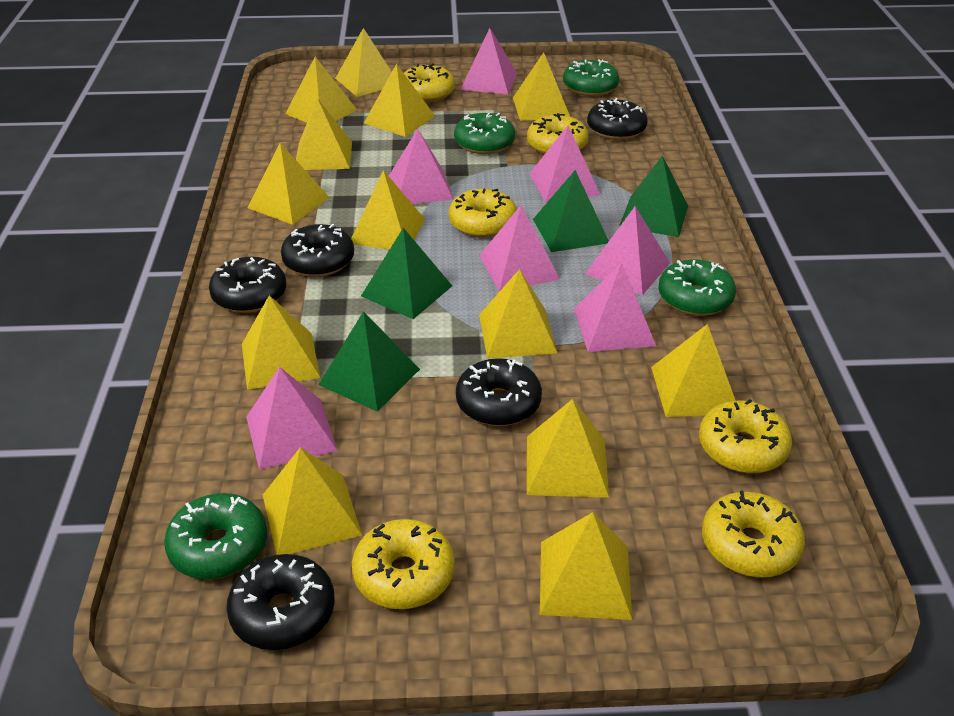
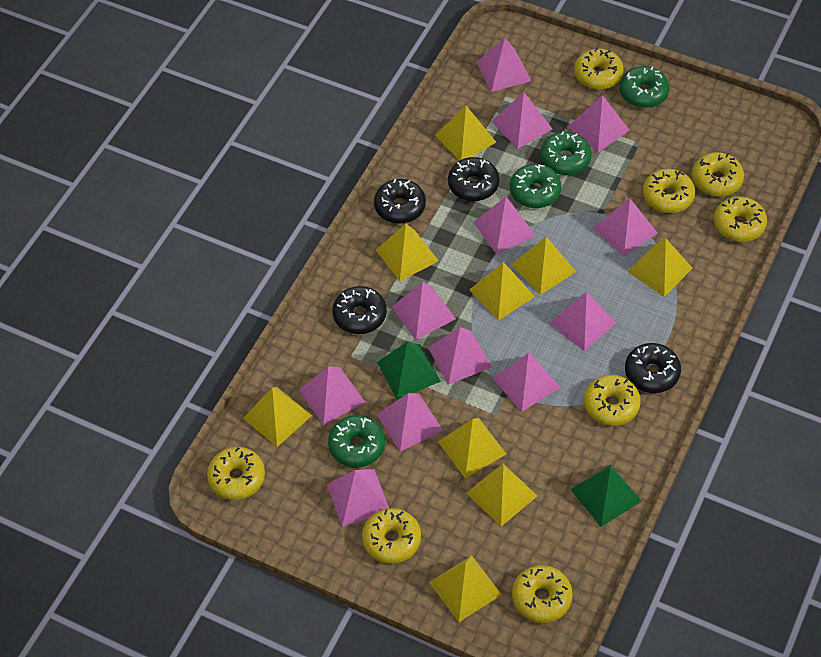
black donut: 5 -> 4
green pyramid: 4 -> 2
pink pyramid: 7 -> 12
yellow donut: 6 -> 8
yellow pyramid: 13 -> 9

